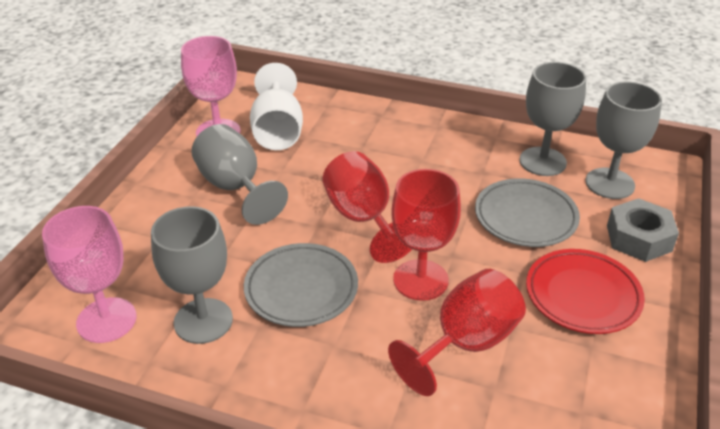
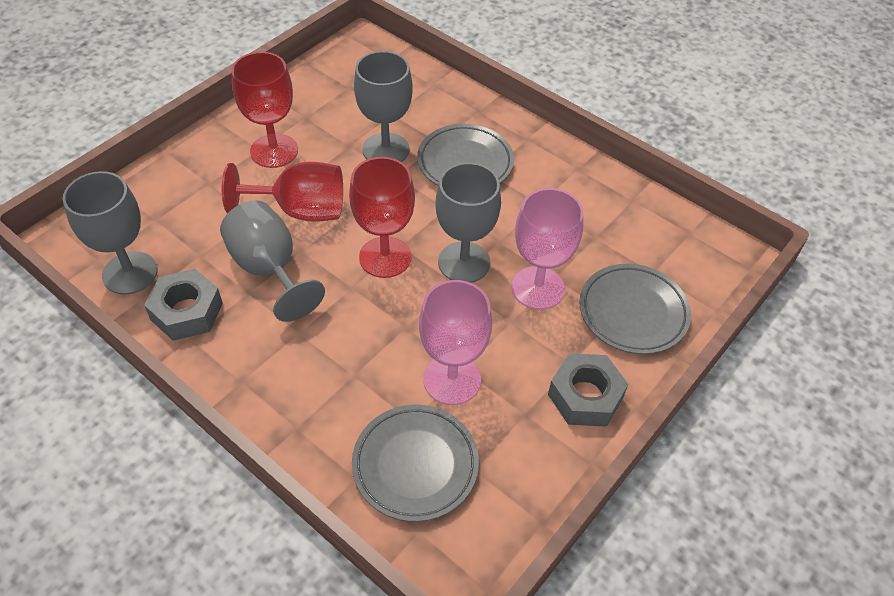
grey nut: 1 -> 2
grey plate: 2 -> 3
red plate: 1 -> 0
white goblet: 1 -> 0

